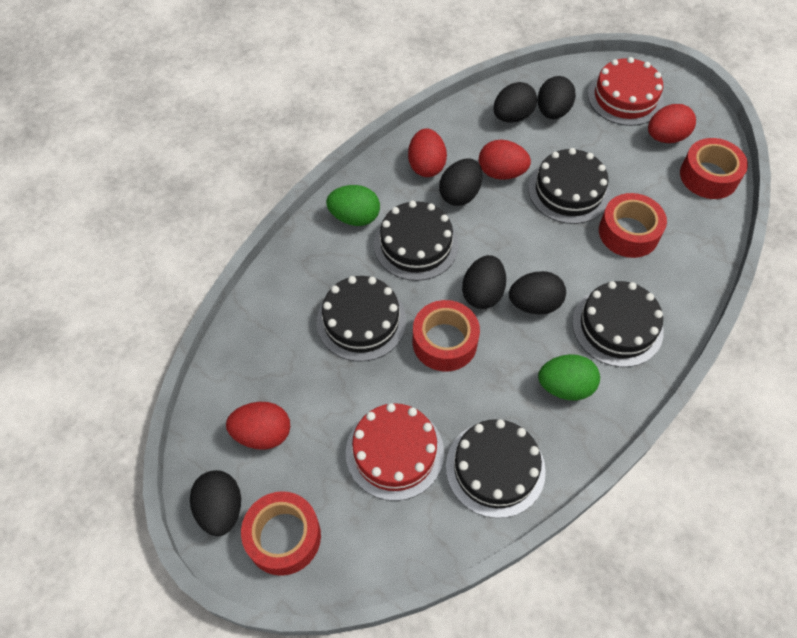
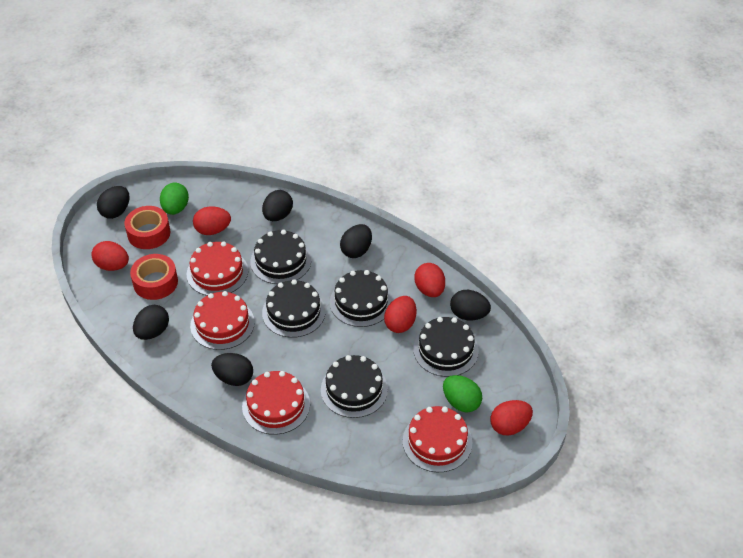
red cake: 2 -> 4
red egg: 4 -> 5
red tape: 4 -> 2

